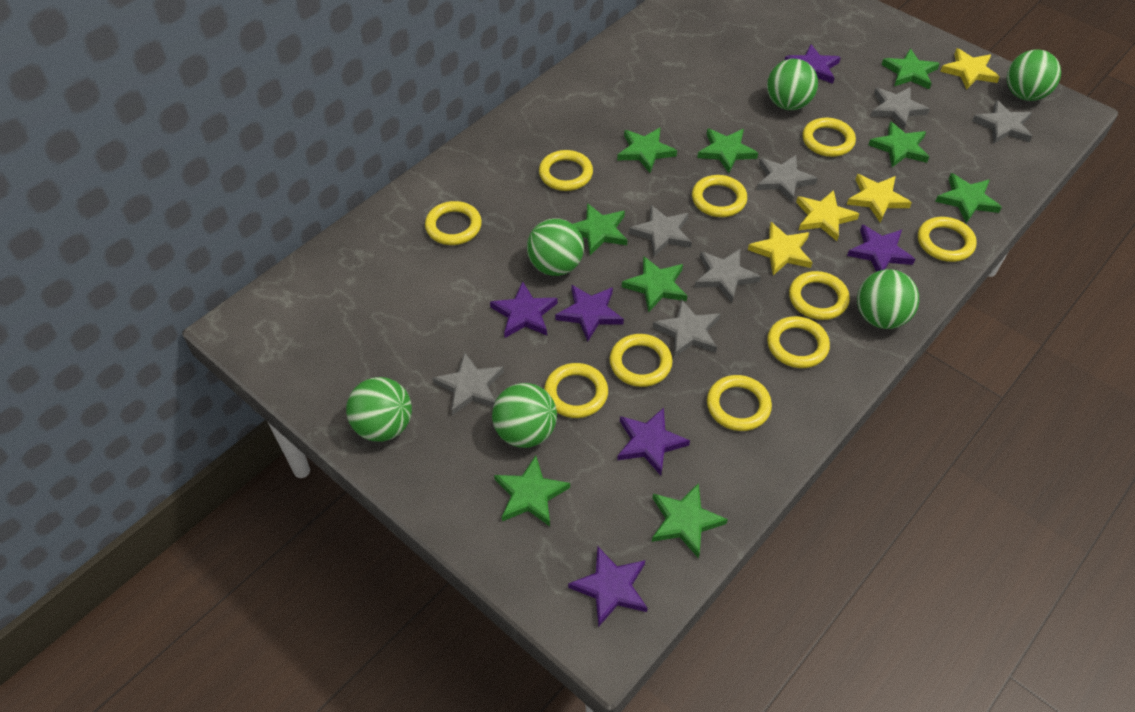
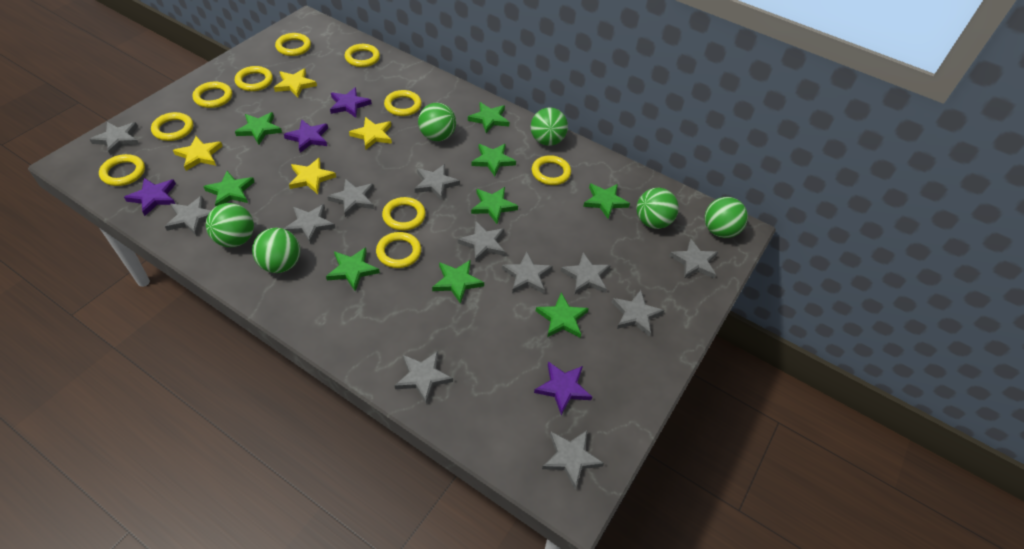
grey star: 7 -> 12
purple star: 6 -> 4

